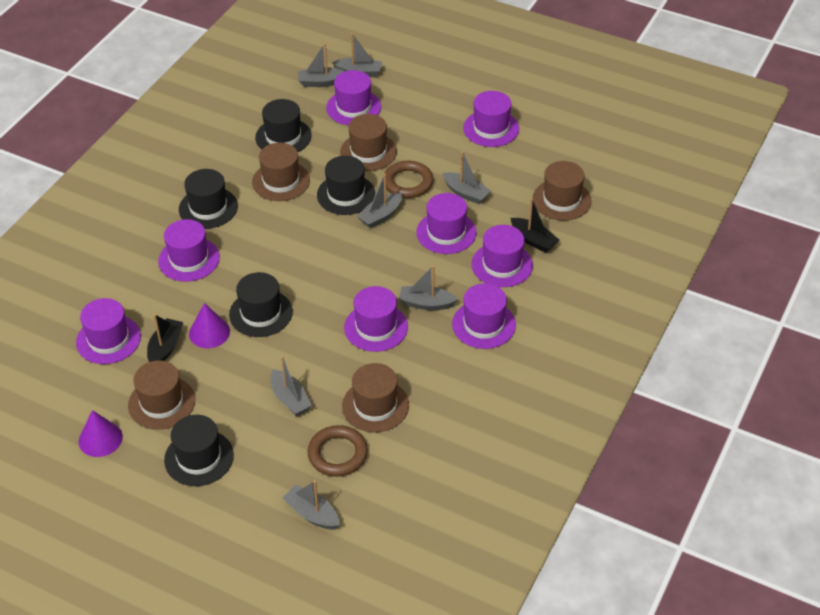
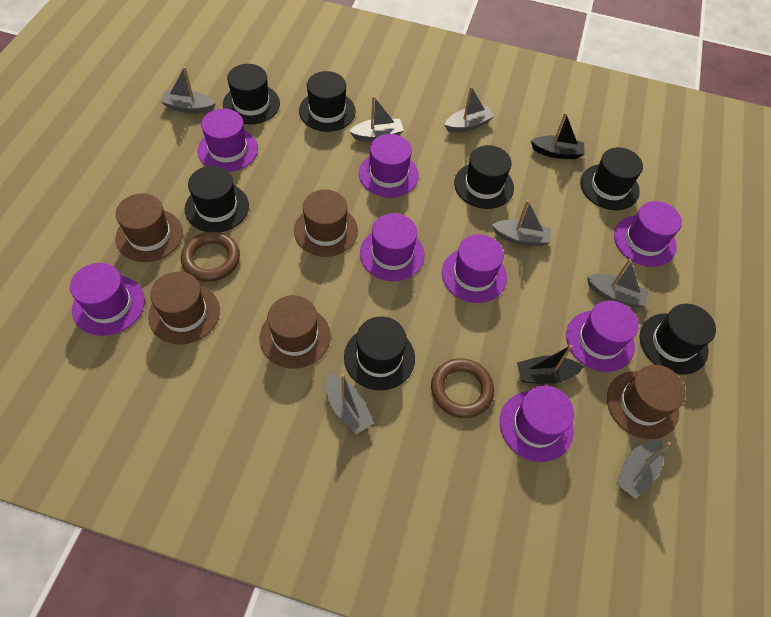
black hat: 5 -> 7
purple cone: 2 -> 0

